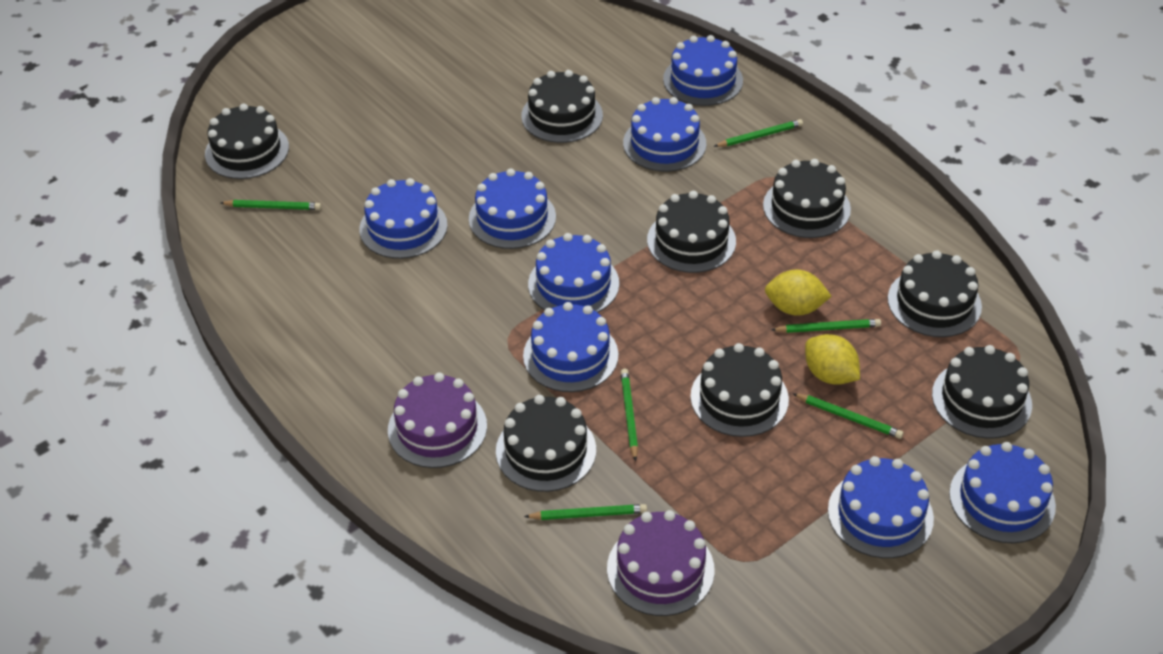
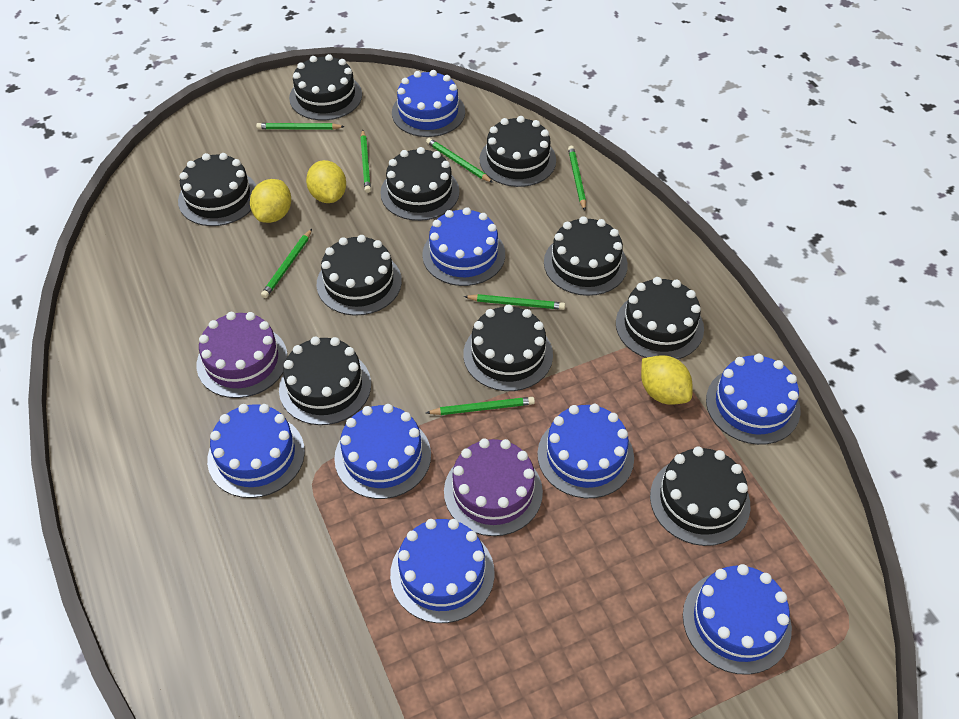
black cake: 8 -> 10
green pencil: 6 -> 7
yellow lemon: 2 -> 3

